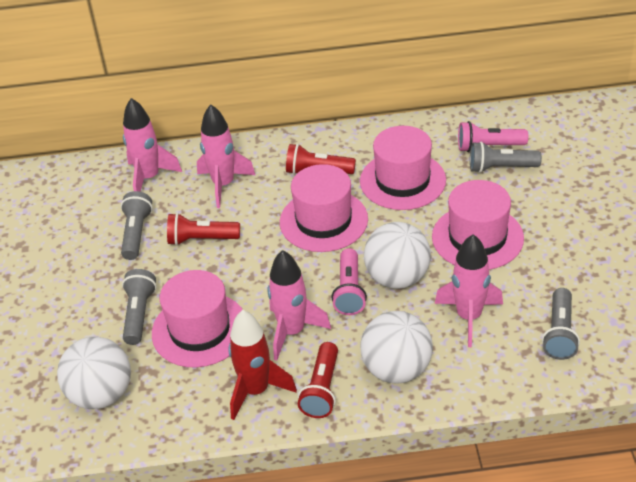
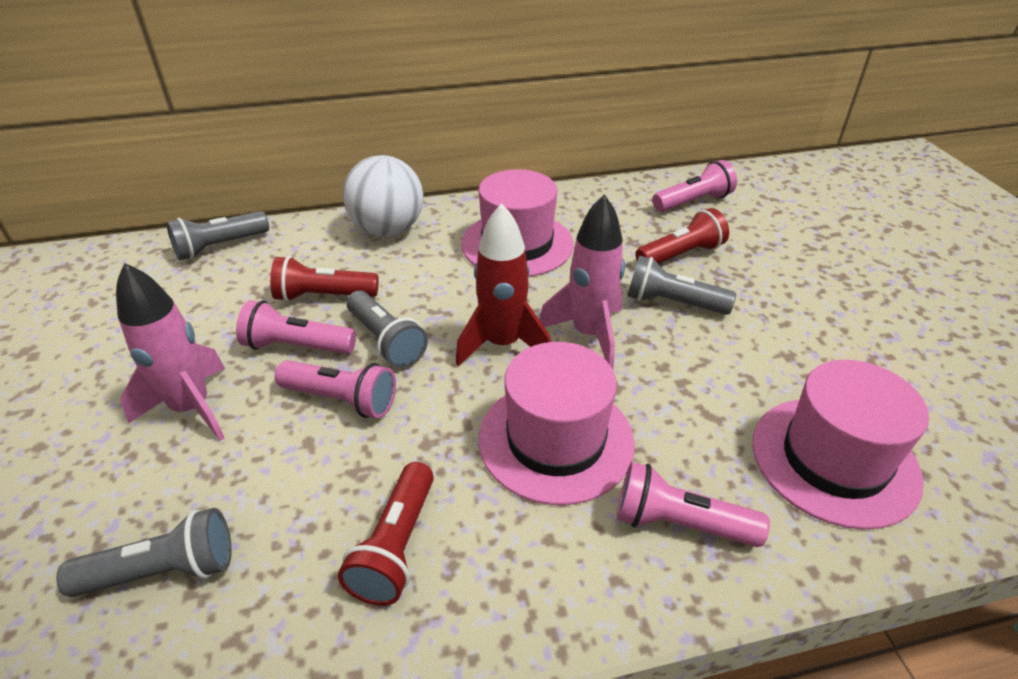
pink flashlight: 2 -> 4
pink hat: 4 -> 3
pink rocket: 4 -> 2
white ball: 3 -> 1

